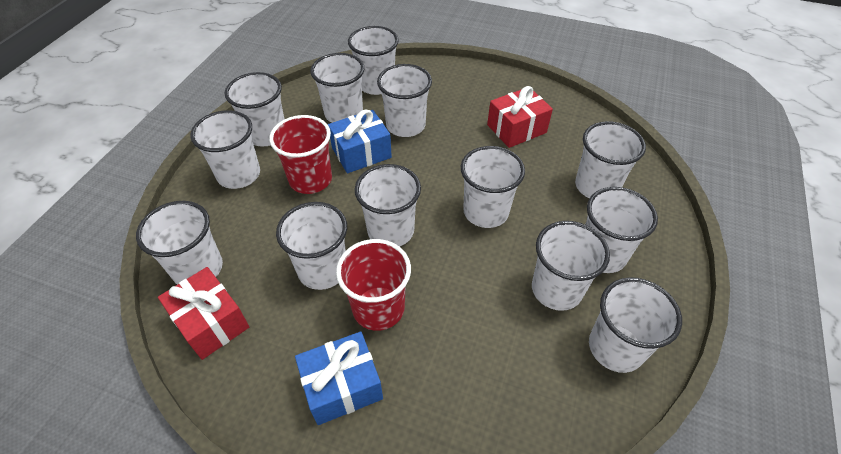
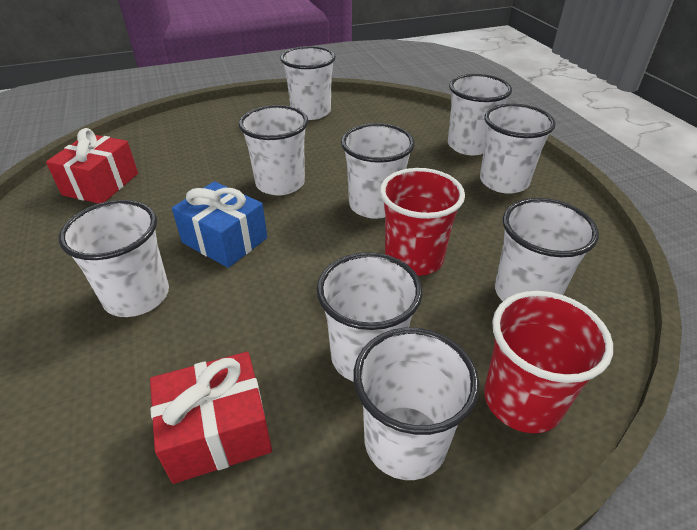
blue gift: 2 -> 1
white cup: 13 -> 9

